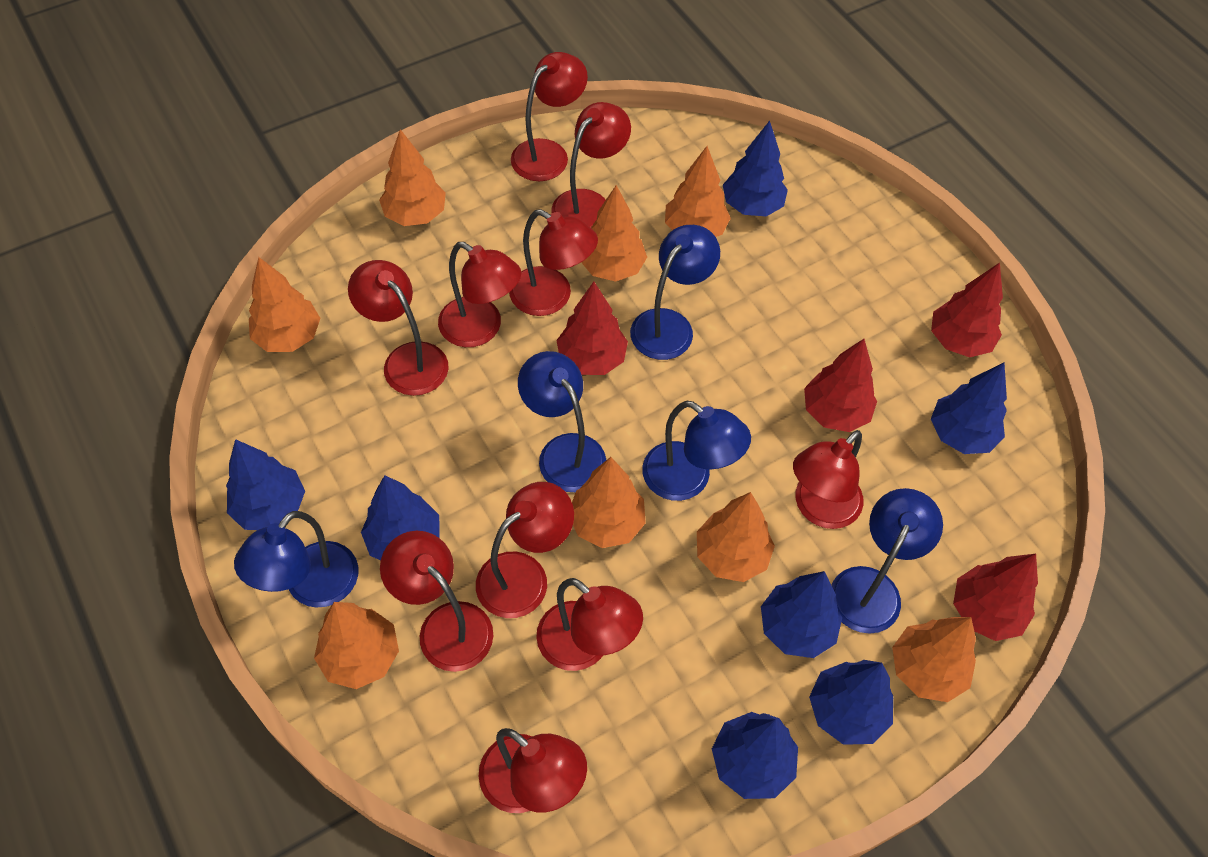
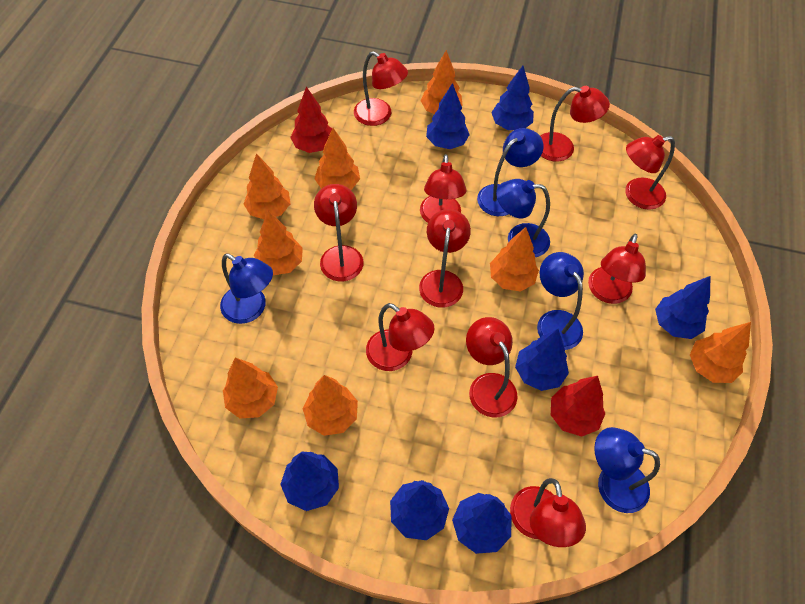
red tree: 4 -> 2

